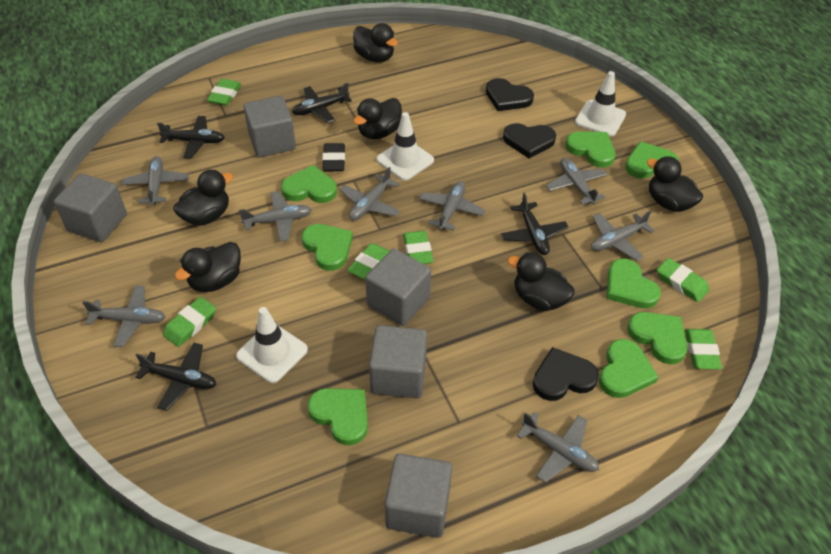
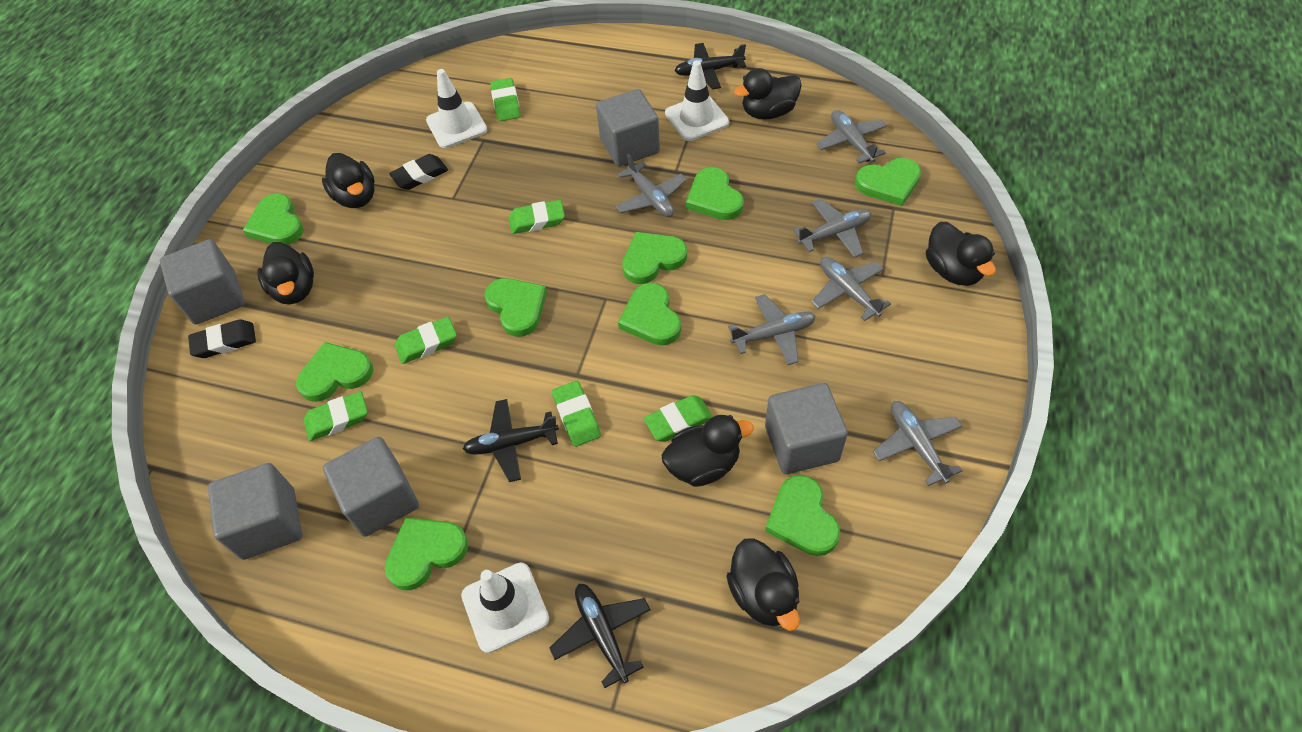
black eraser: 1 -> 2
black heart: 3 -> 0
black plane: 4 -> 3
green heart: 8 -> 9
grey plane: 8 -> 6

